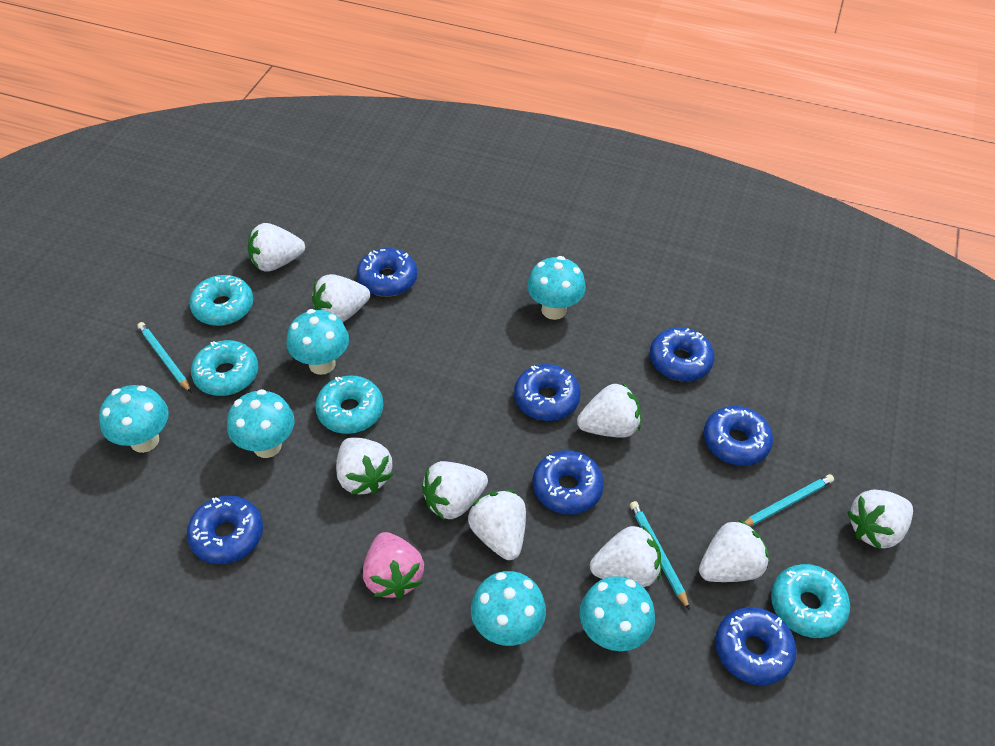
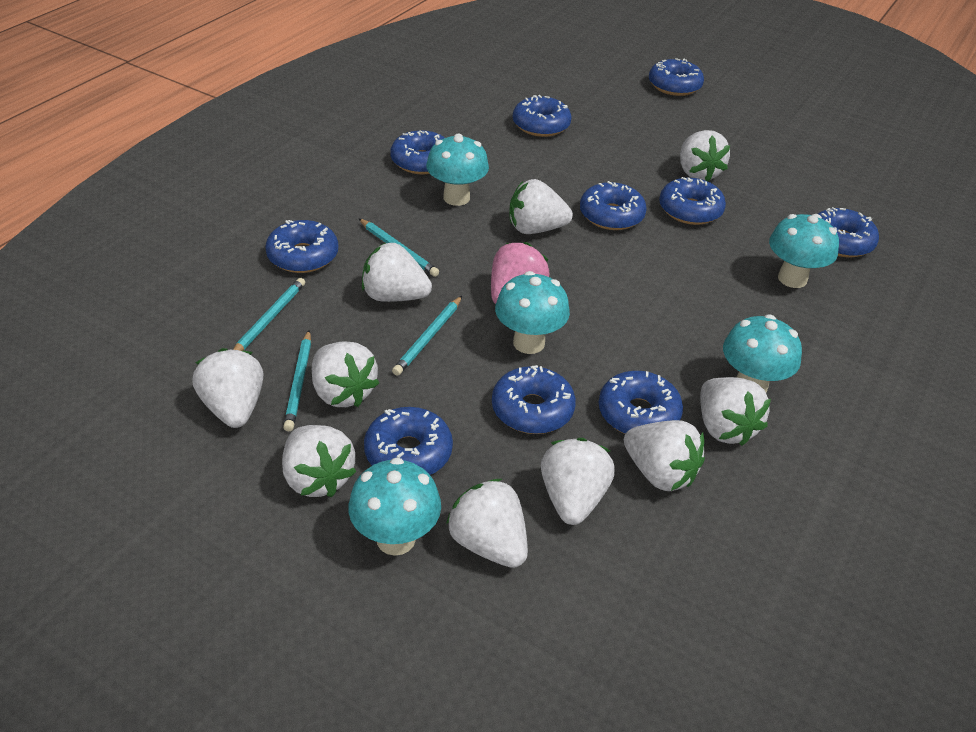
blue donut: 7 -> 10
turquoise donut: 4 -> 0
turquoise mushroom: 6 -> 5
turquoise pencil: 3 -> 4
white strawberry: 9 -> 10

